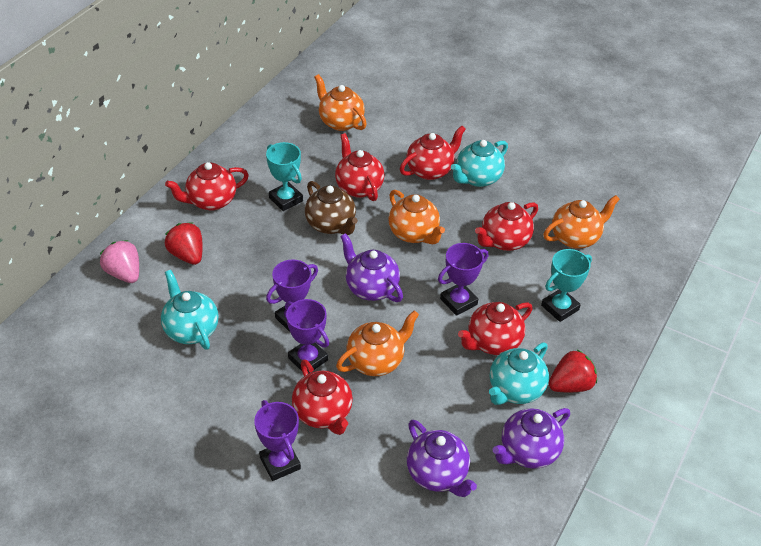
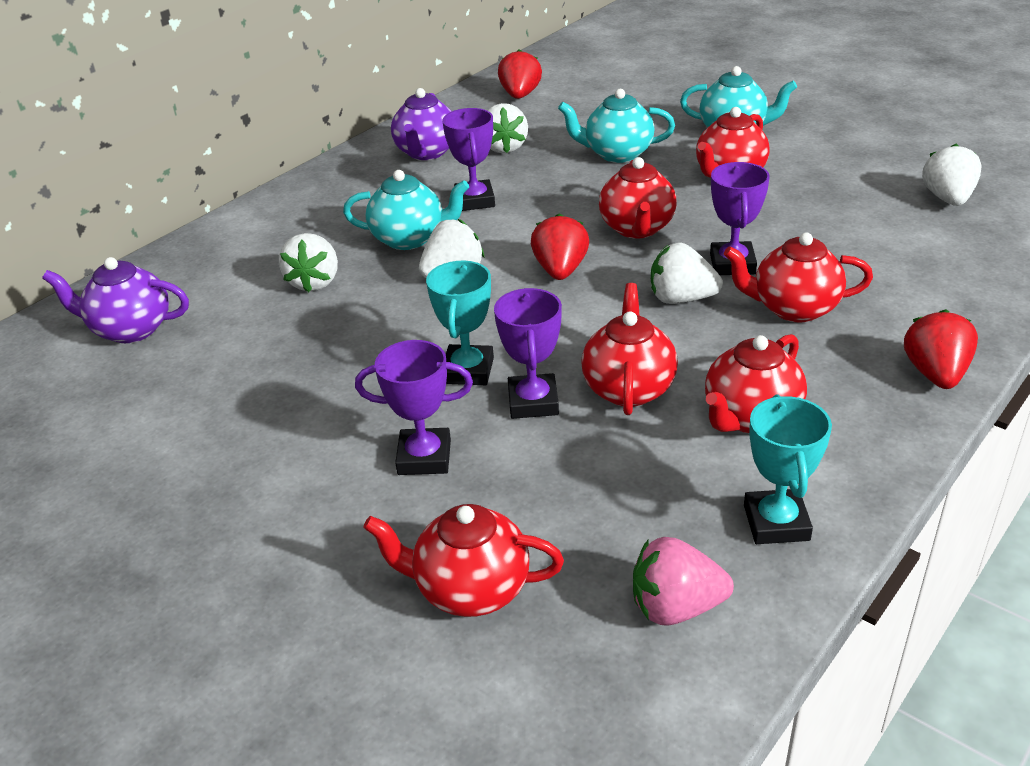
brown teapot: 1 -> 0
orange teapot: 4 -> 0
purple teapot: 3 -> 2
red strawberry: 2 -> 3
white strawberry: 0 -> 5

